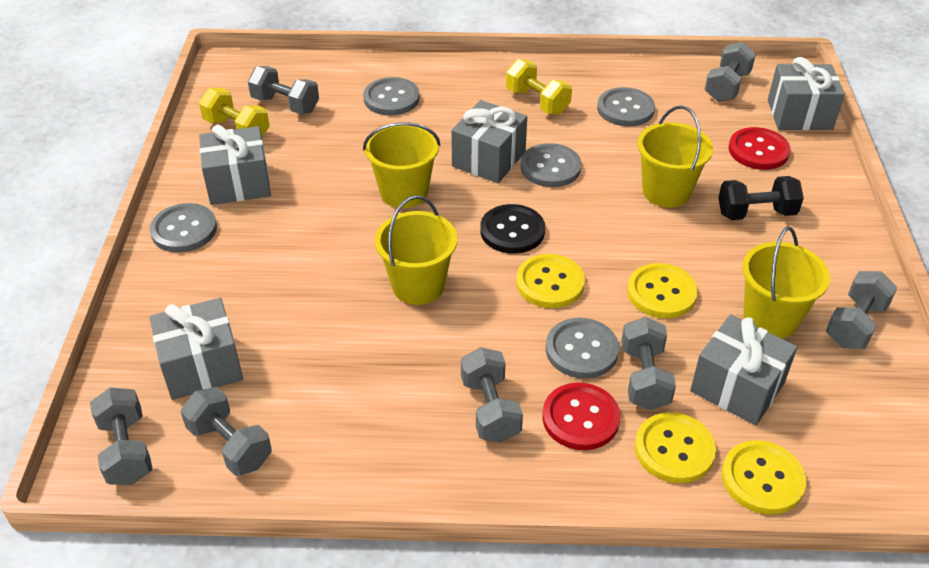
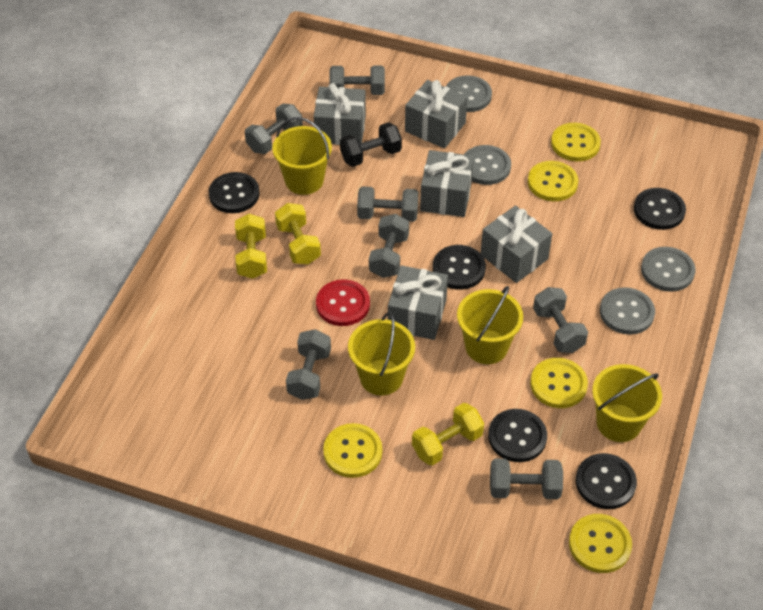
black button: 1 -> 5
grey button: 5 -> 4
red button: 2 -> 1
yellow button: 4 -> 5
yellow dumbbell: 2 -> 3

